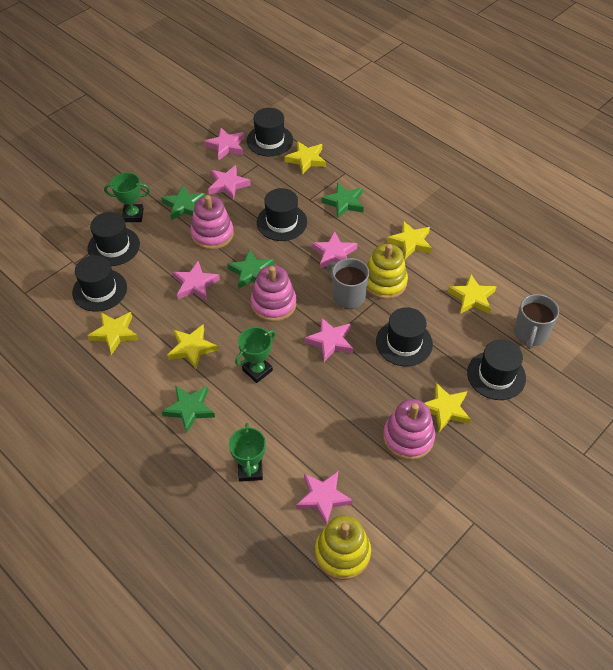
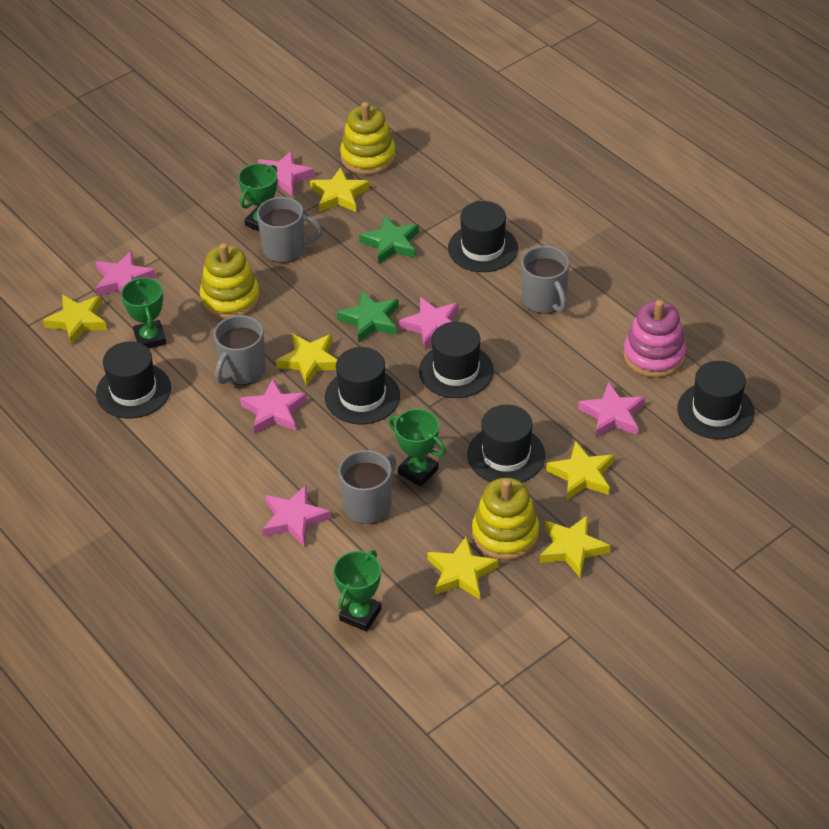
green star: 4 -> 2
green trophy: 3 -> 4
grey mug: 2 -> 4
pink stacking toy: 3 -> 1
yellow stacking toy: 2 -> 3

